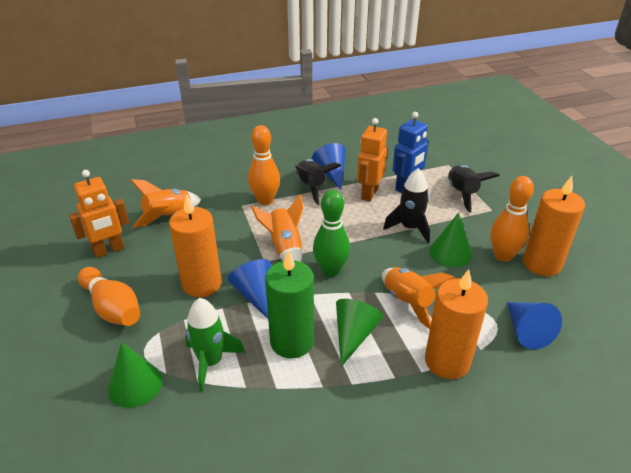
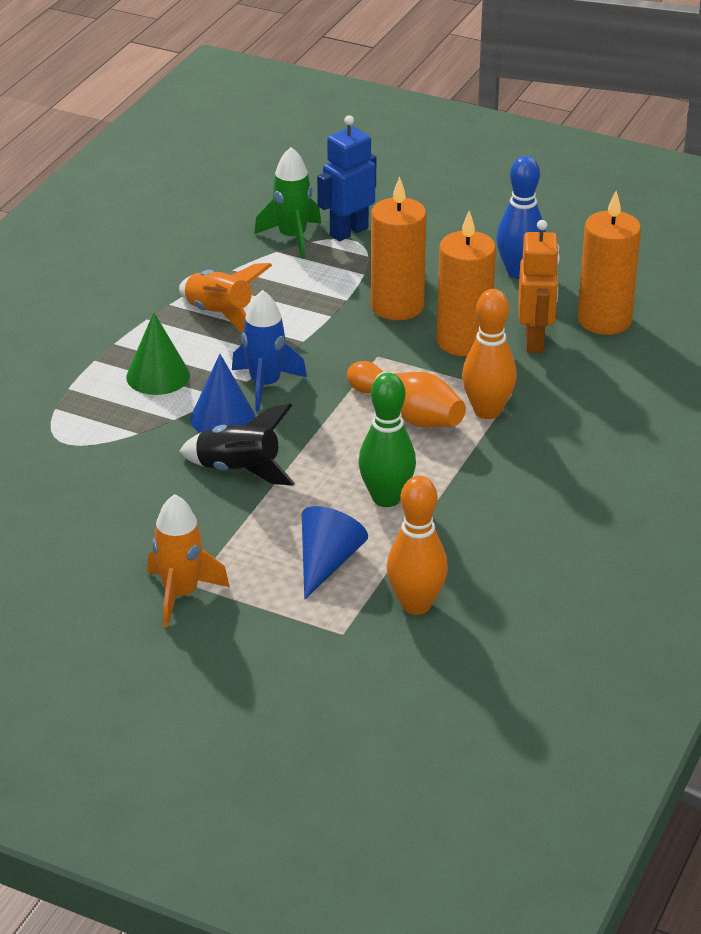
black rocket: 3 -> 1
blue bowling pin: 0 -> 1
blue cone: 3 -> 2
blue rocket: 0 -> 1
green candle: 1 -> 0
green cone: 3 -> 1
orange robot: 2 -> 1
orange rocket: 3 -> 2

